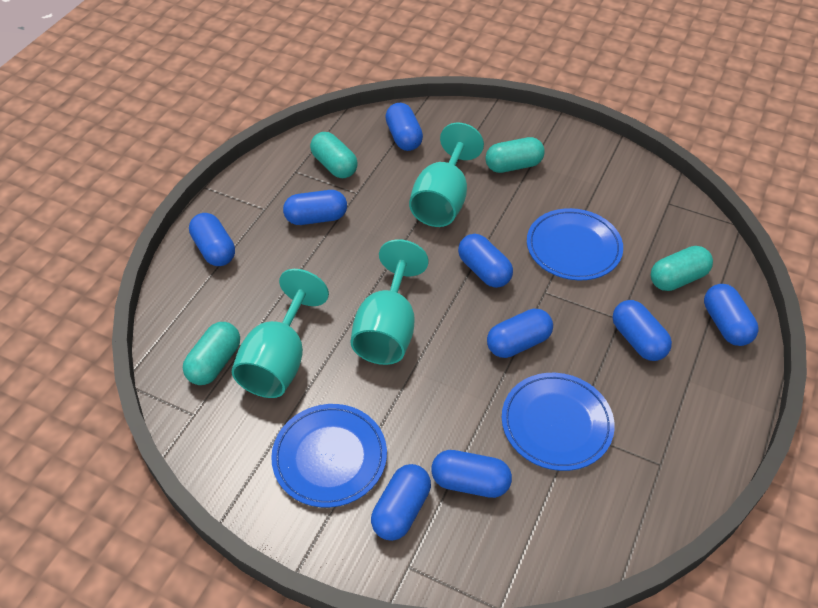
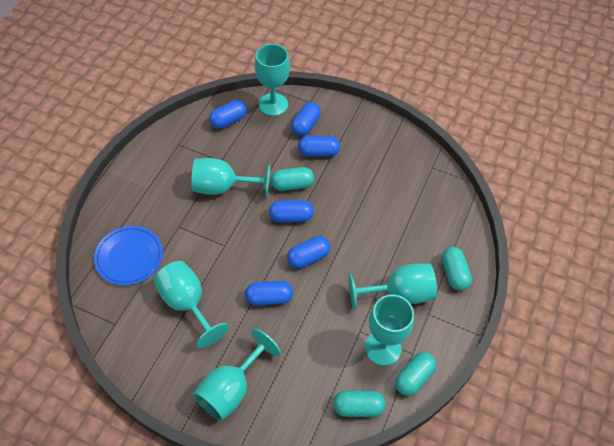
blue capsule: 9 -> 6
blue plate: 3 -> 1
turquoise goblet: 3 -> 6

